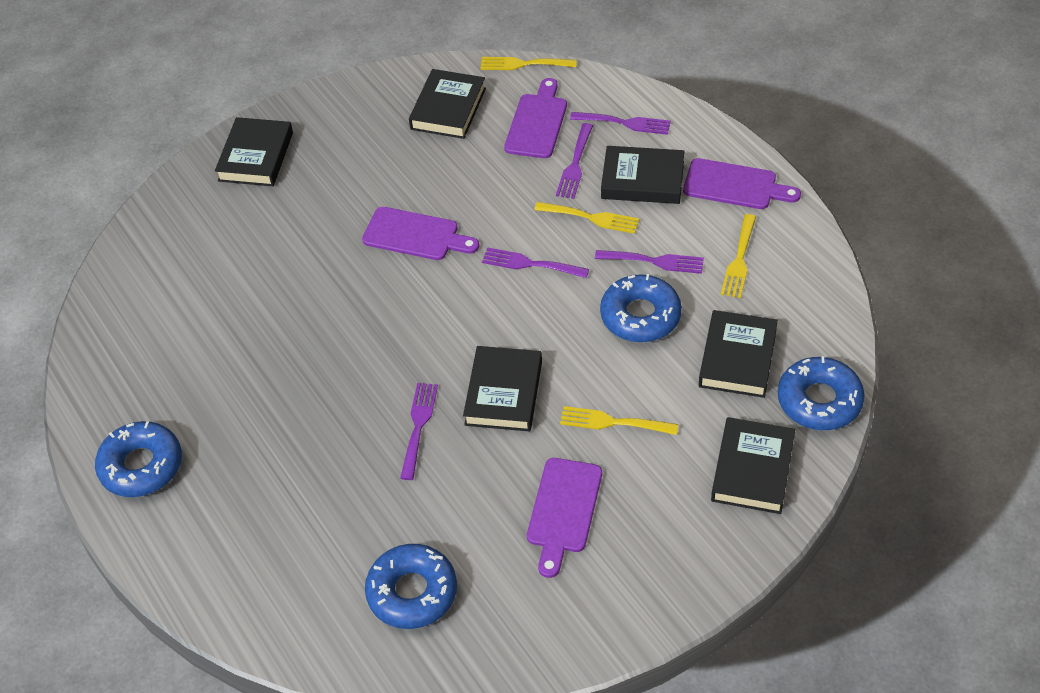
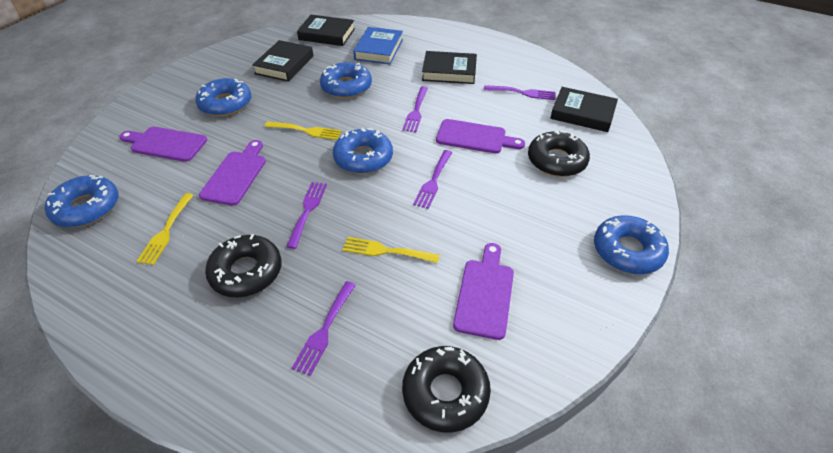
black book: 6 -> 4
black donut: 0 -> 3
blue book: 0 -> 1
blue donut: 4 -> 5
yellow fork: 4 -> 3

